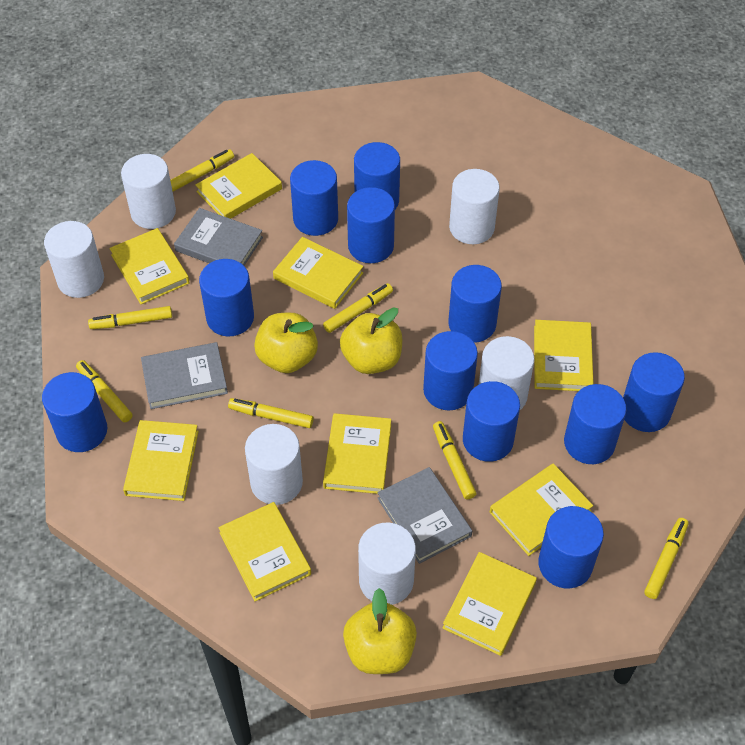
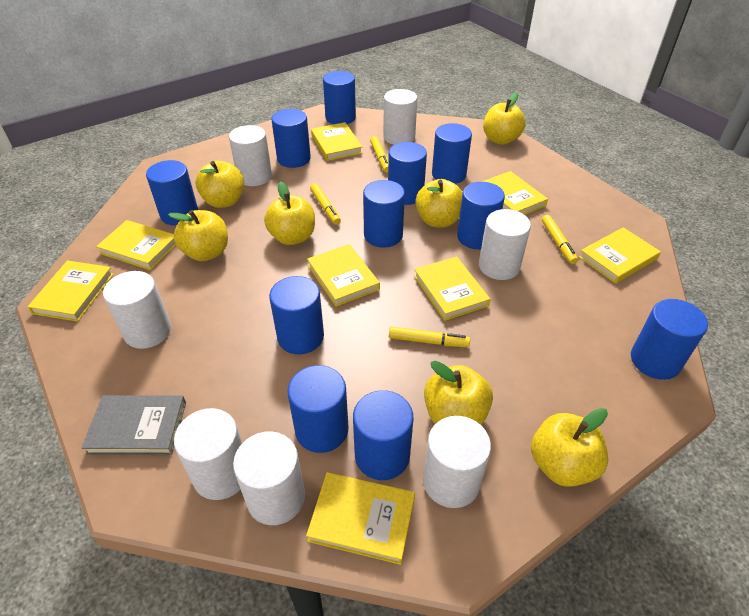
grey book: 3 -> 1
white cylinder: 6 -> 7
yellow apple: 3 -> 7
yellow book: 9 -> 8
yellow marker: 7 -> 4

